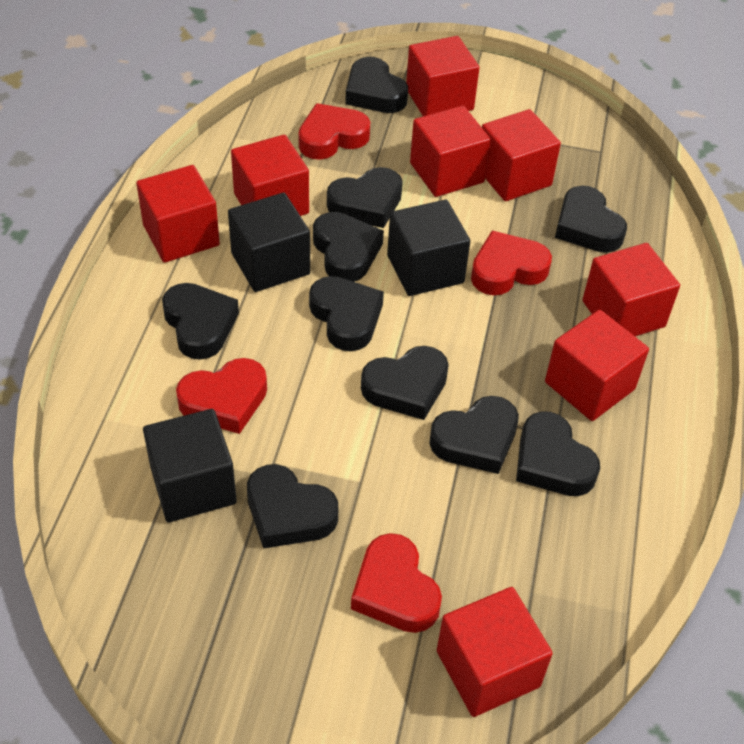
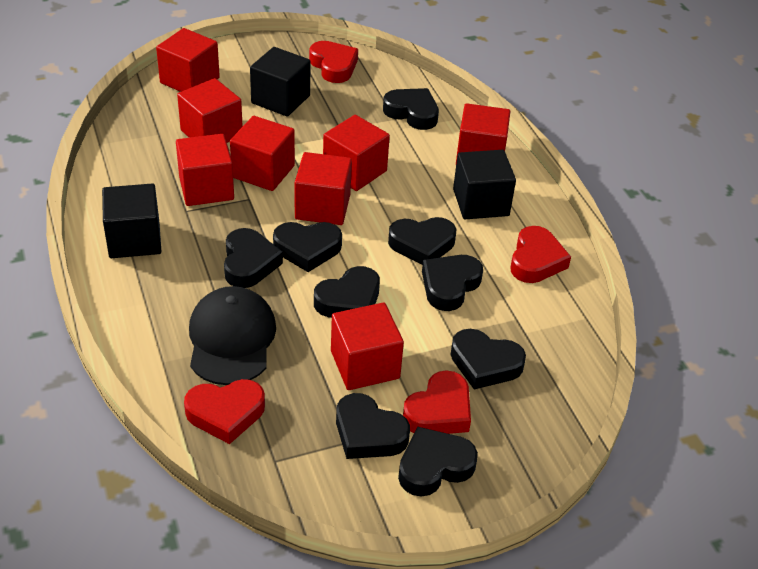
black cap: 0 -> 1
black heart: 10 -> 9

